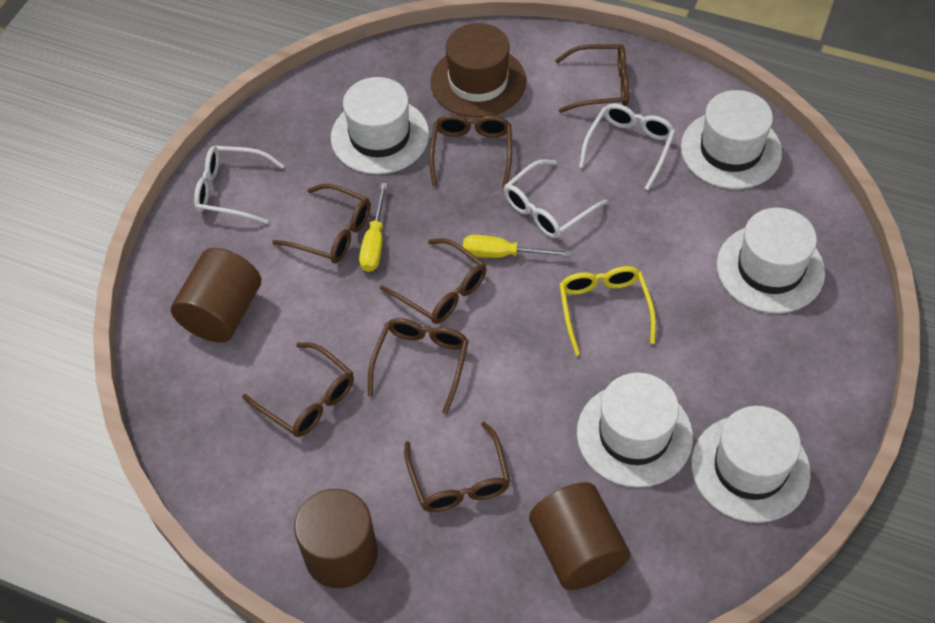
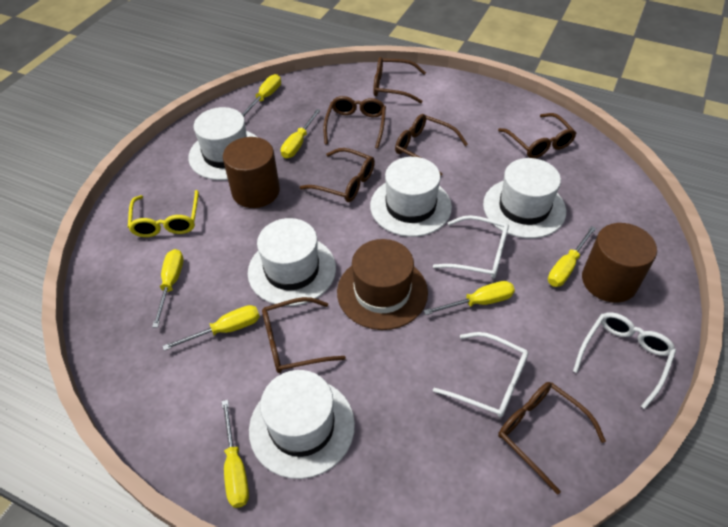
brown cylinder: 3 -> 2
yellow screwdriver: 2 -> 7

